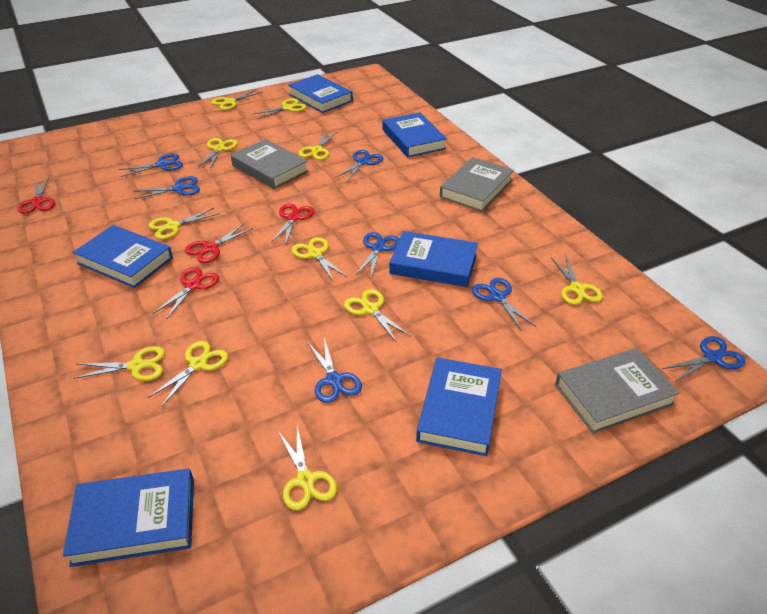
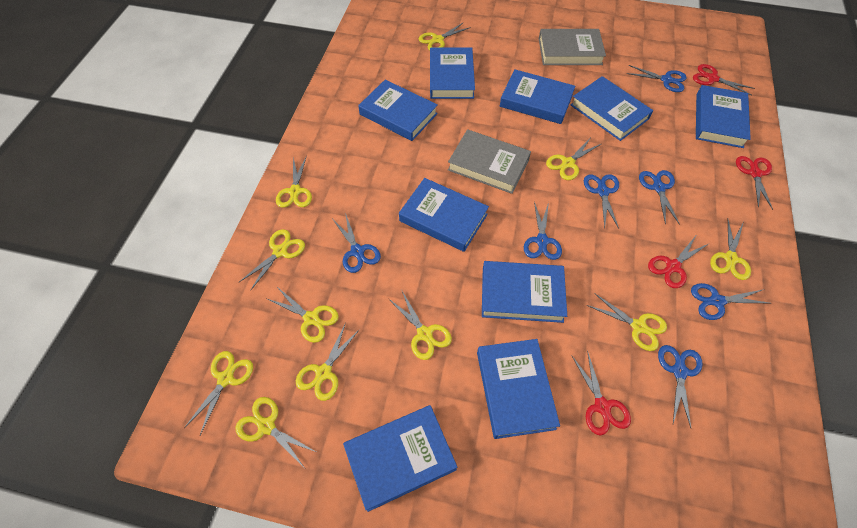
blue book: 6 -> 9
grey book: 3 -> 2

